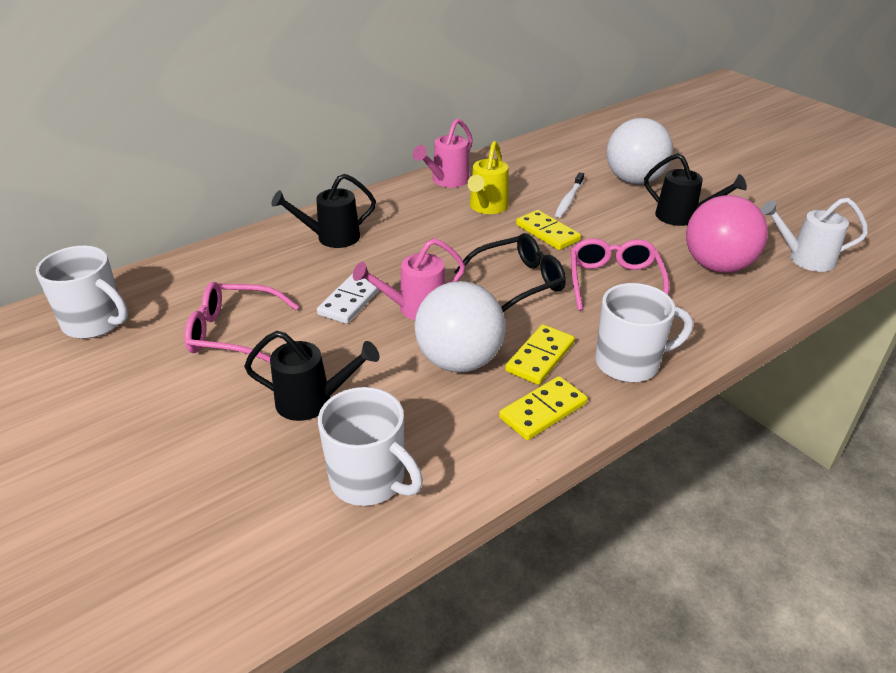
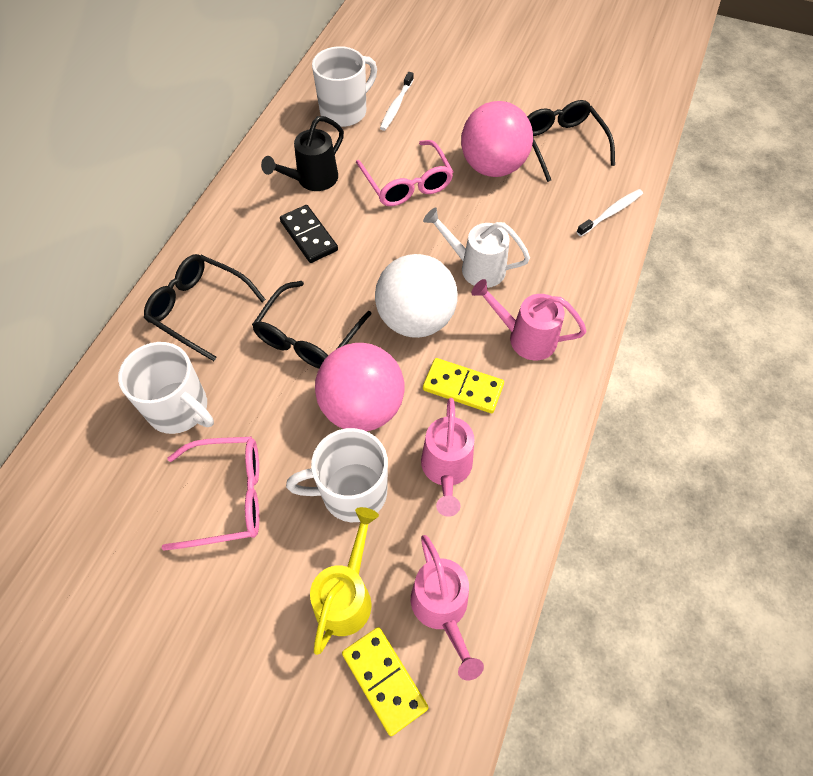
black domino: 0 -> 1
black glasses: 1 -> 3
black watering can: 3 -> 1
pink ball: 1 -> 2
pink watering can: 2 -> 3
white ball: 2 -> 1
white domino: 1 -> 0
white toothbrush: 1 -> 2
yellow domino: 3 -> 2

